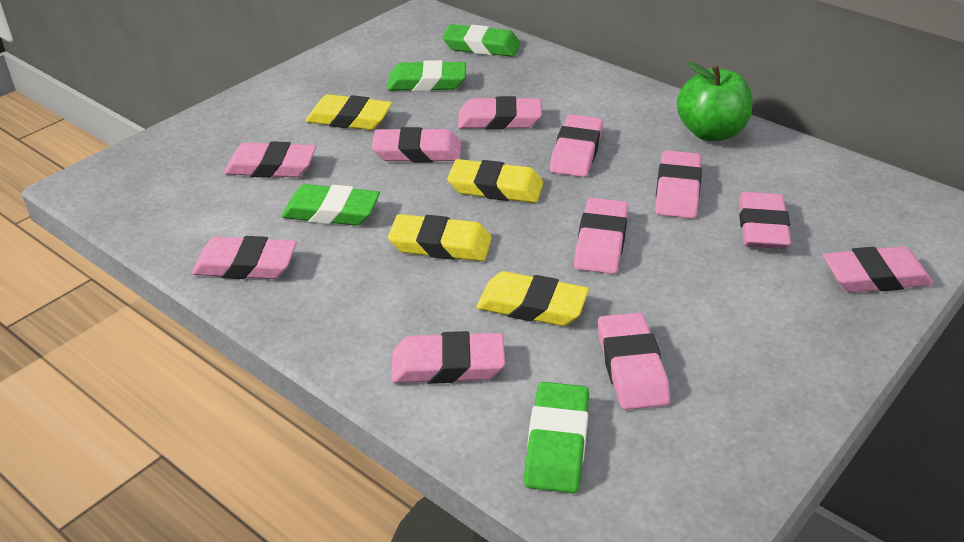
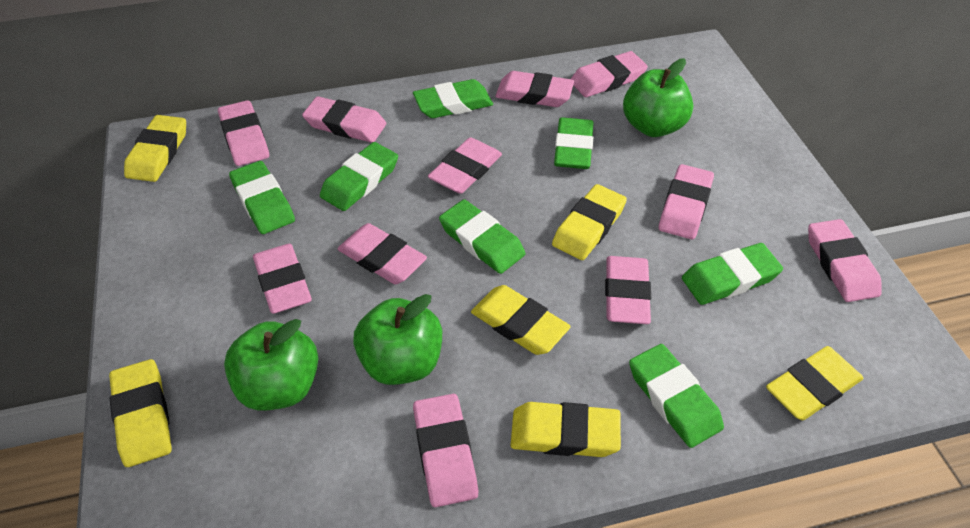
green apple: 1 -> 3
green eraser: 4 -> 7
yellow eraser: 4 -> 6

